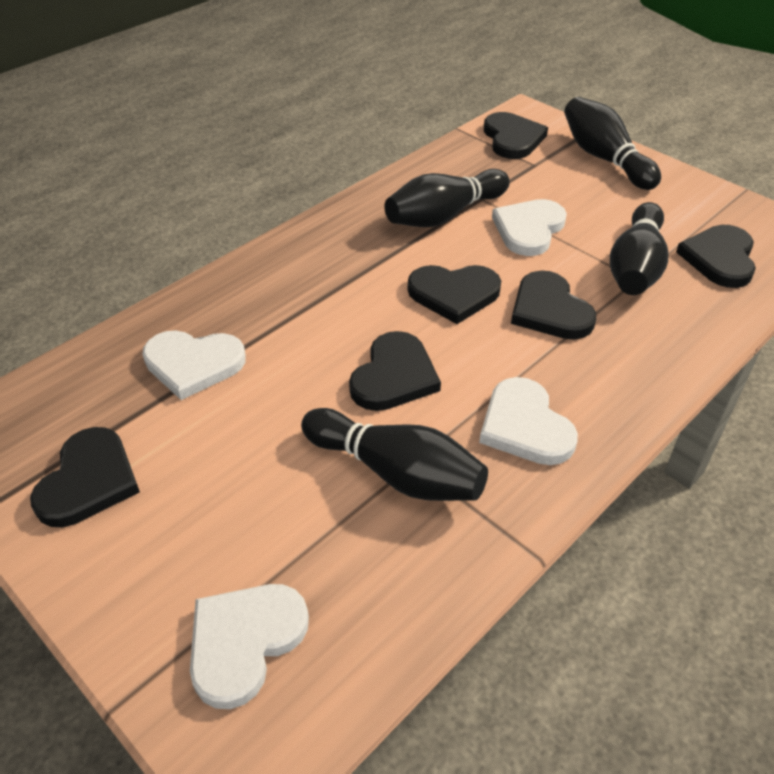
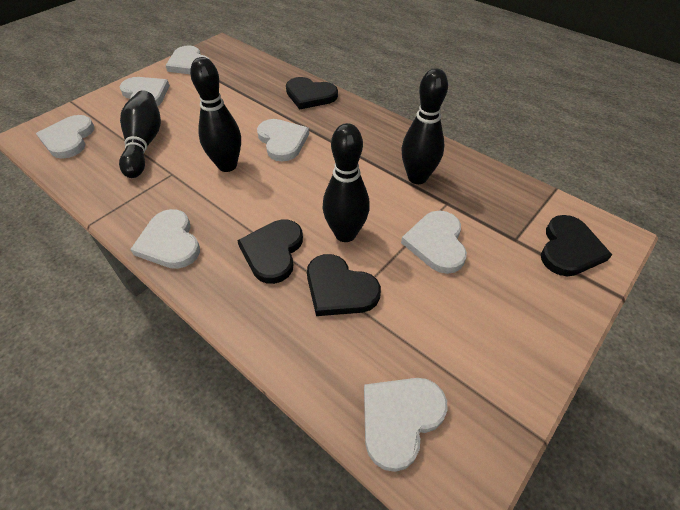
black heart: 6 -> 4
white heart: 4 -> 7

